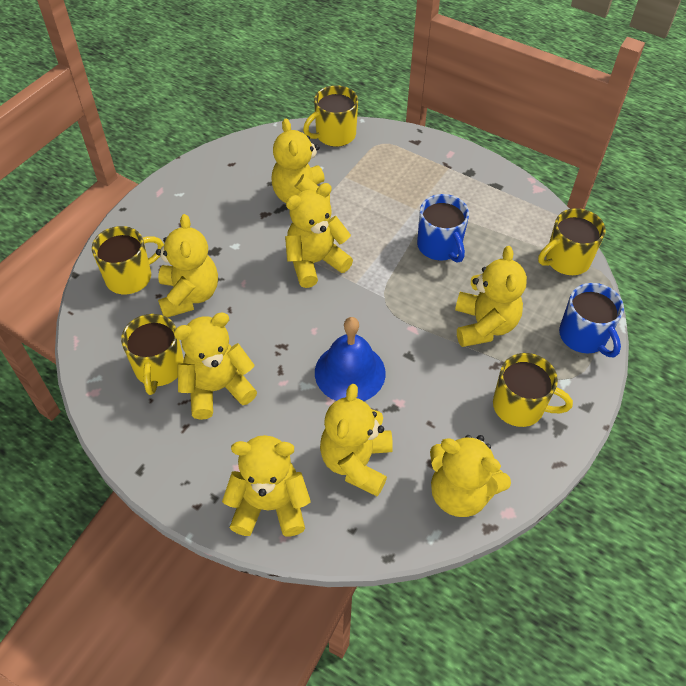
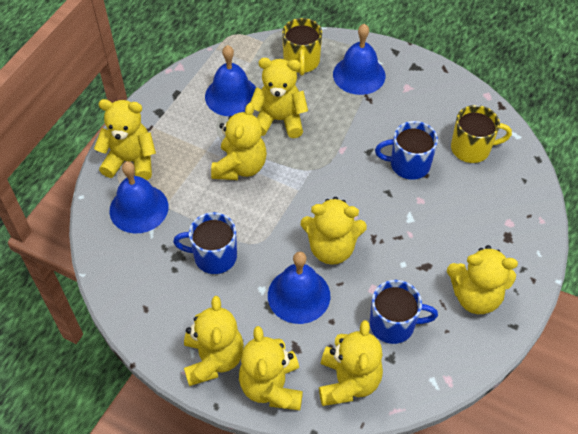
blue bell: 1 -> 4
blue mug: 2 -> 3
yellow mug: 5 -> 2

